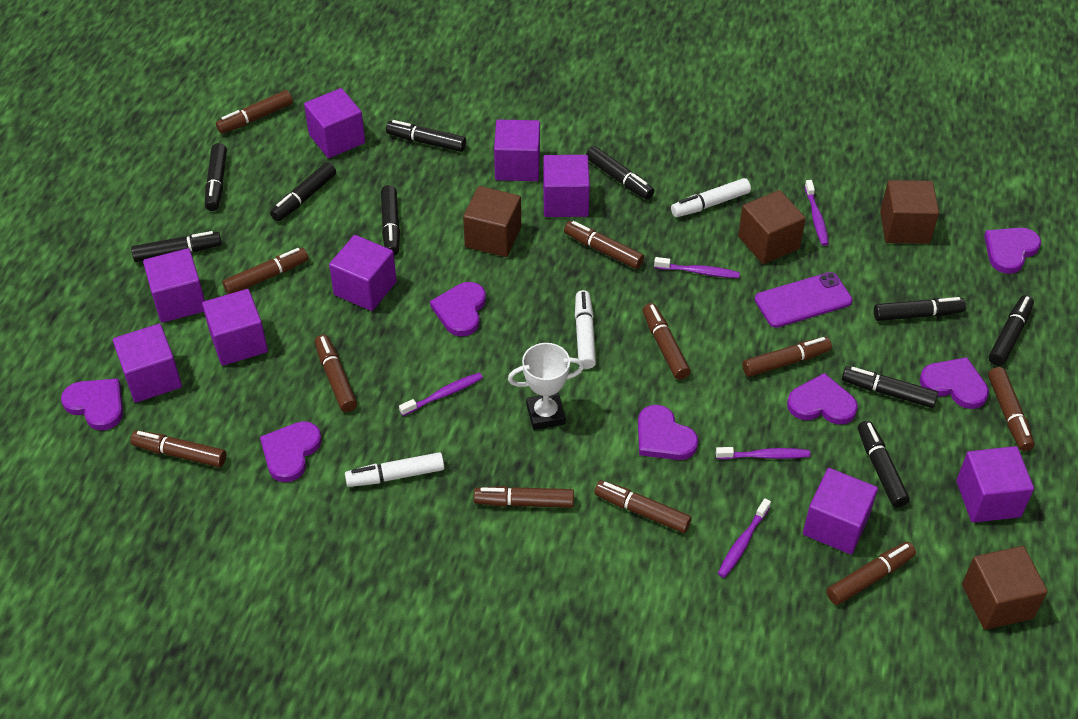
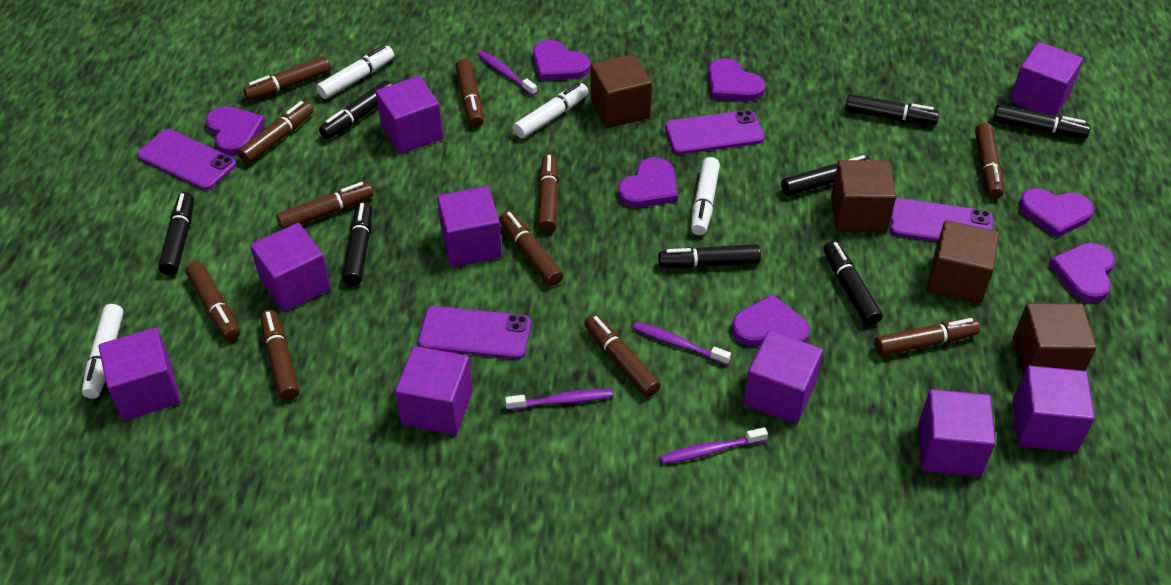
black marker: 10 -> 8
purple phone: 1 -> 4
purple toothbrush: 5 -> 4
white marker: 3 -> 4
white trophy: 1 -> 0

